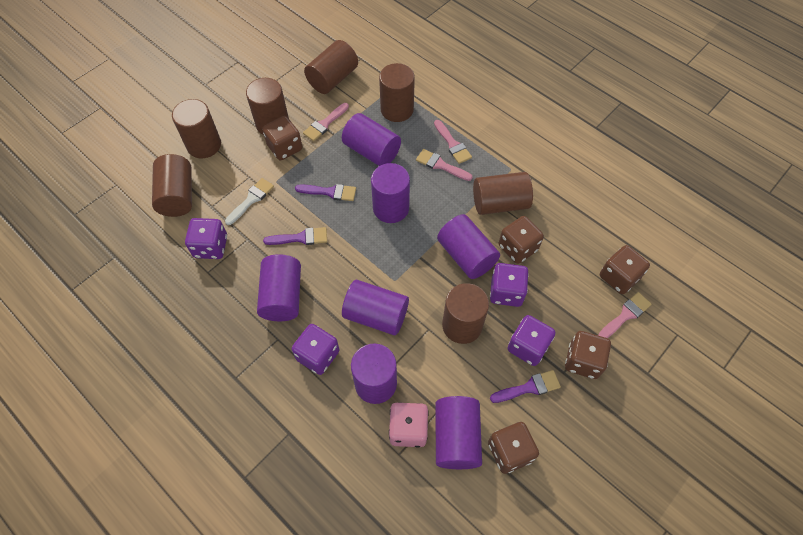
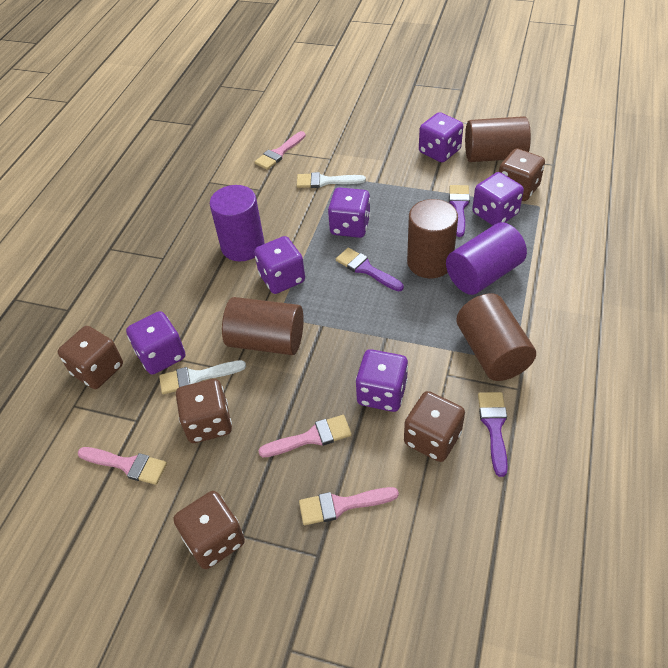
brown cylinder: 7 -> 4
pink dice: 1 -> 0
purple cylinder: 7 -> 2
purple dice: 4 -> 6
white brush: 1 -> 2

